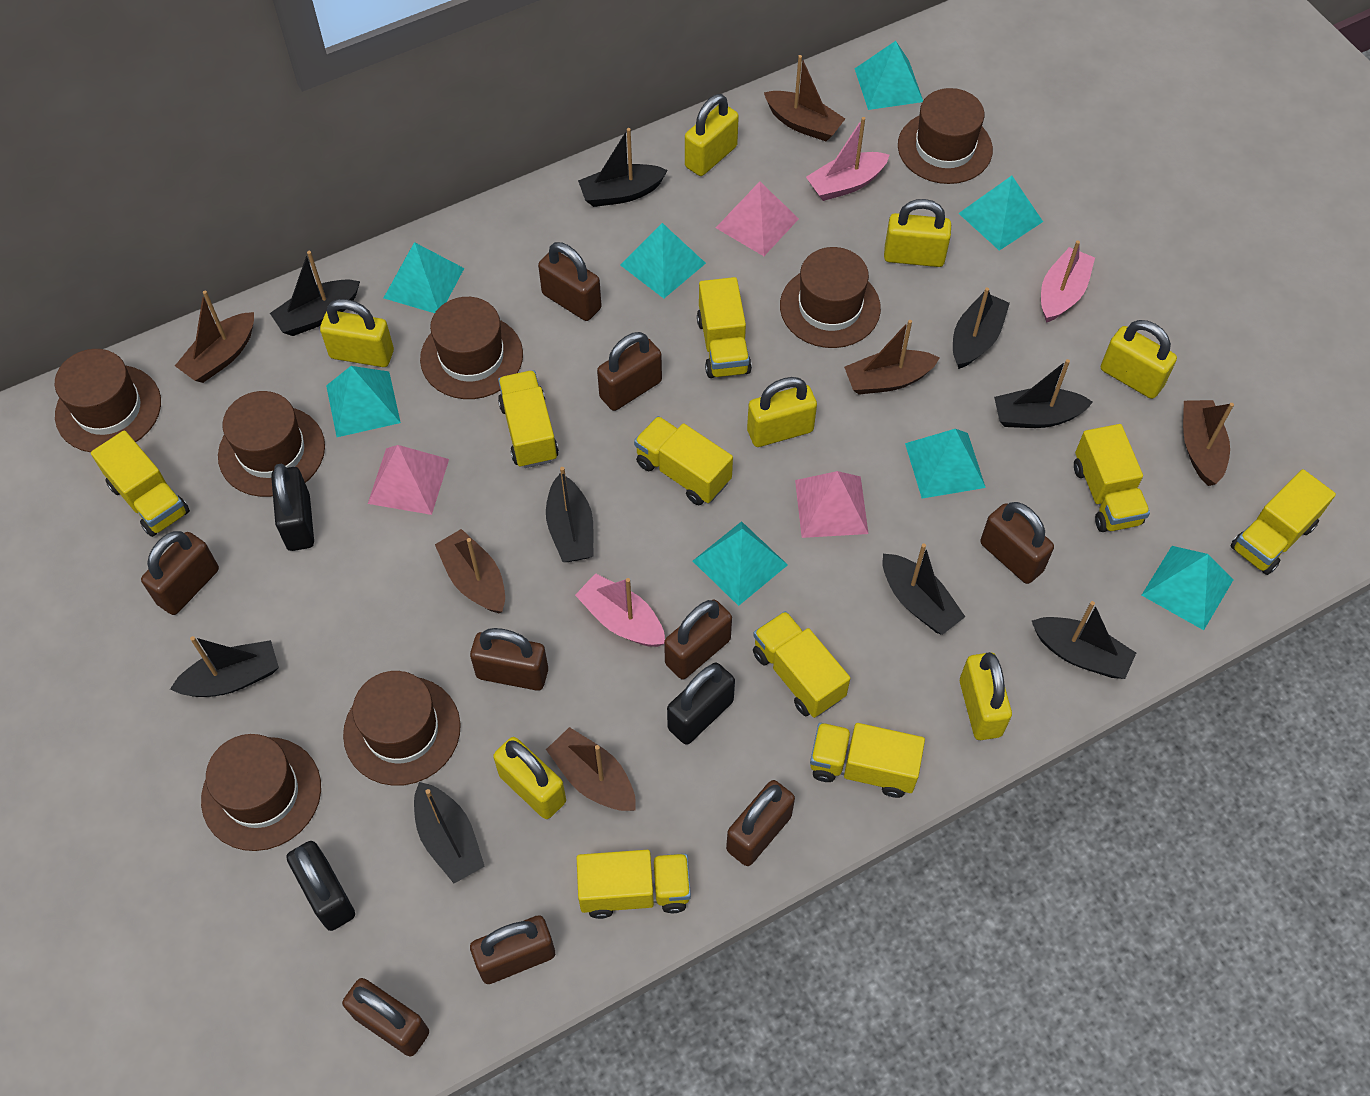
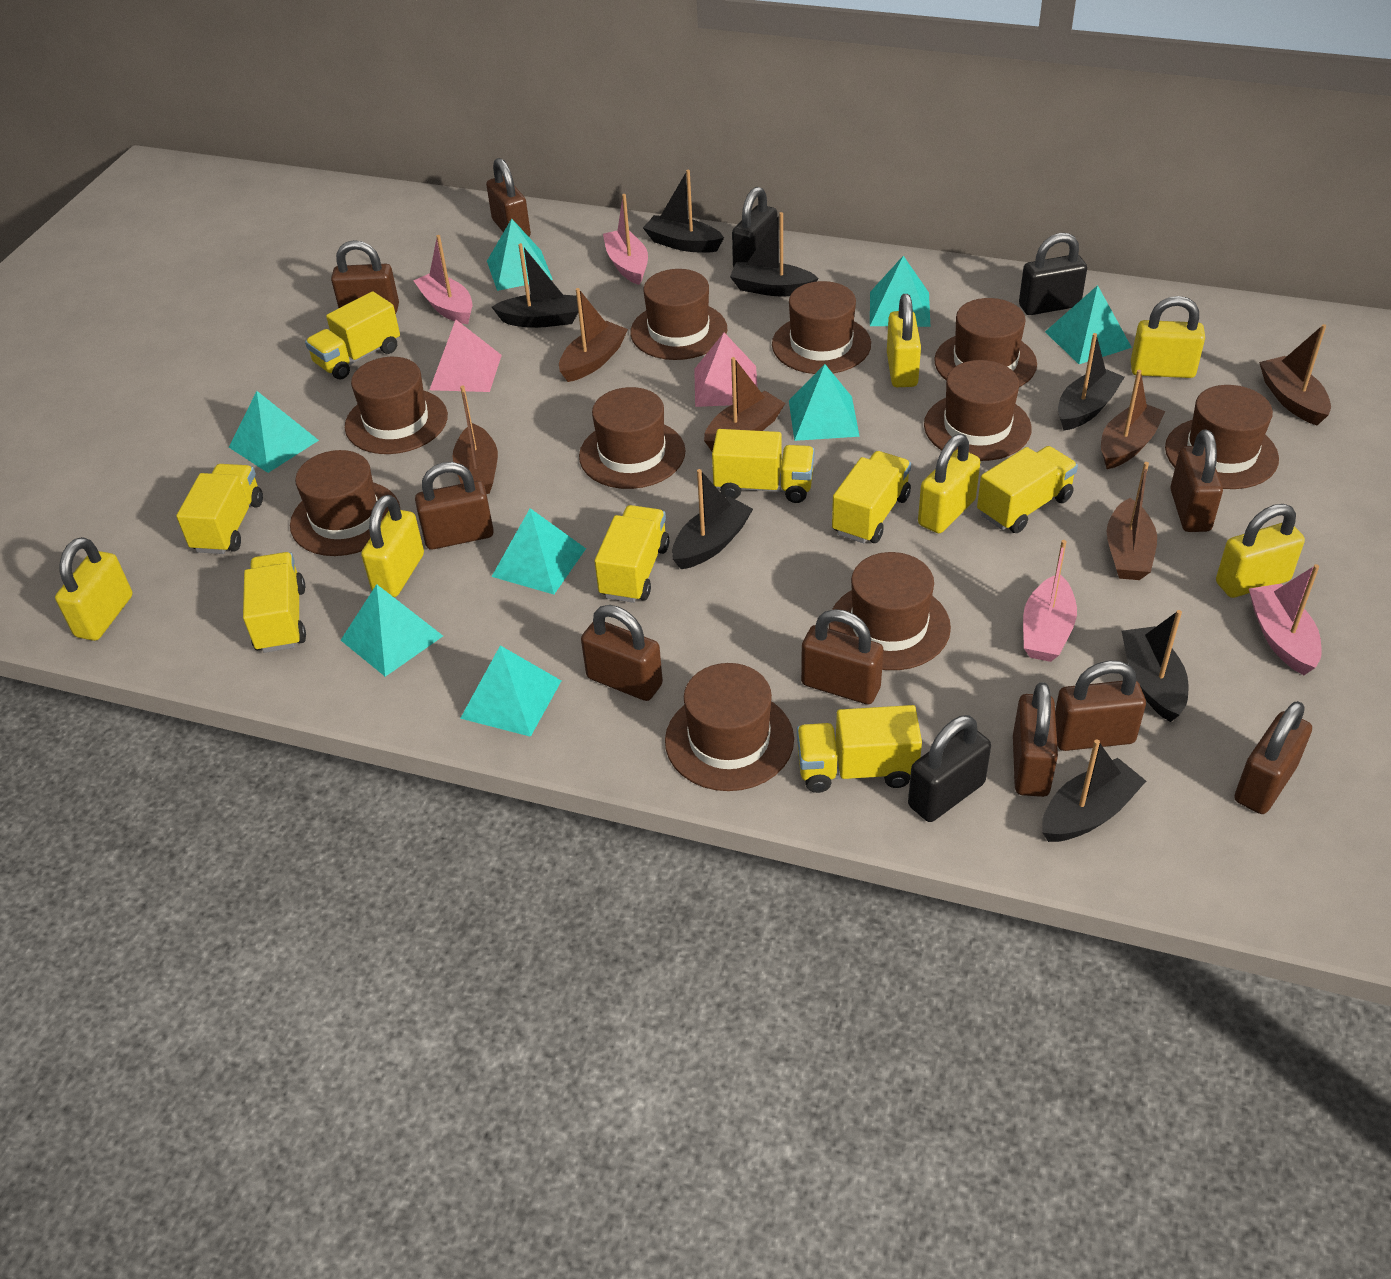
black boat: 9 -> 7
brown hat: 7 -> 10
pink boat: 3 -> 4
pink pyramid: 3 -> 2
yellow padlock: 7 -> 6
yellow truck: 9 -> 8

